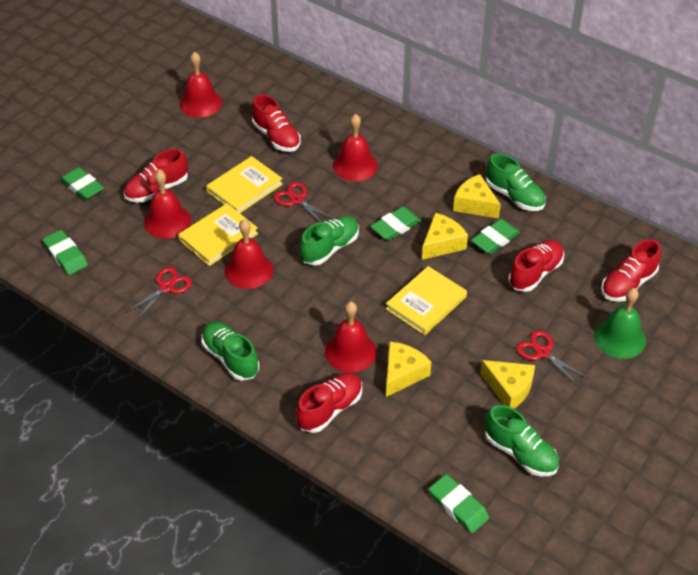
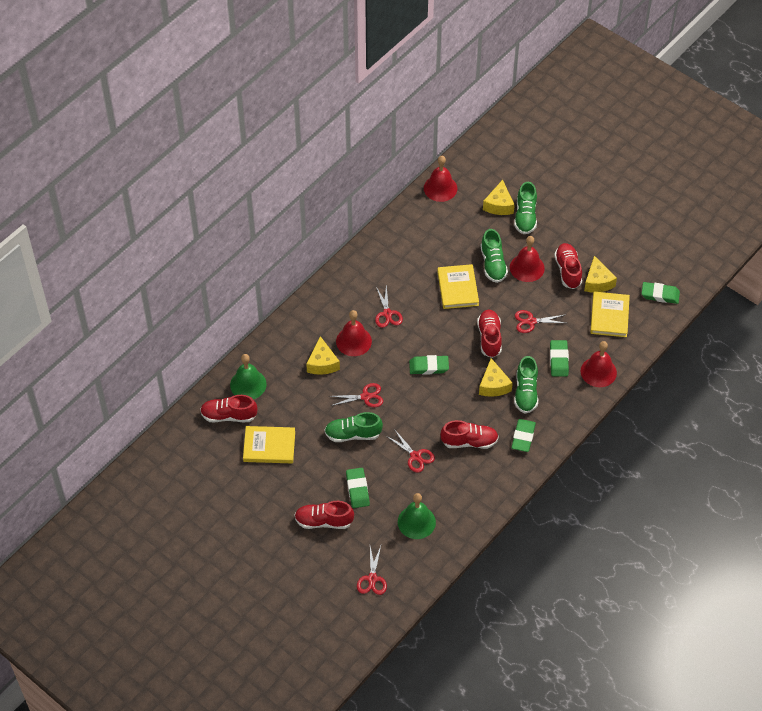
green bell: 1 -> 2
red bell: 5 -> 4
red scissors: 3 -> 5

